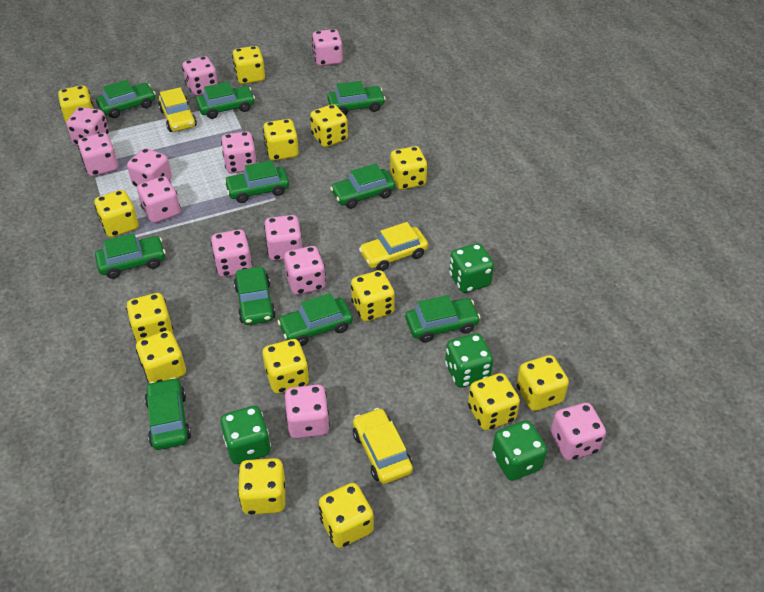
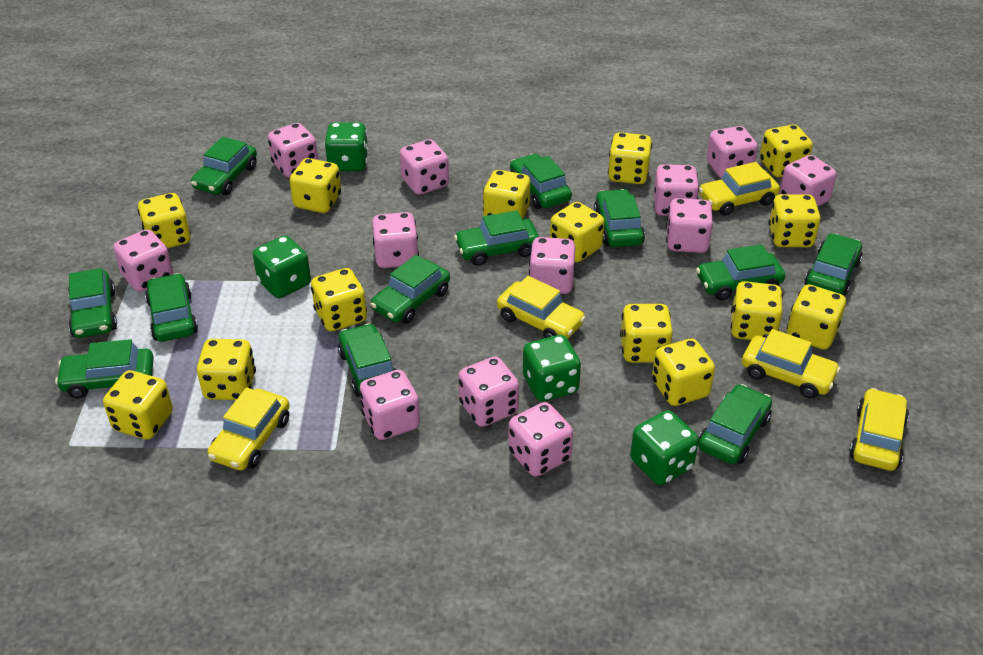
green car: 10 -> 12
yellow car: 3 -> 5

